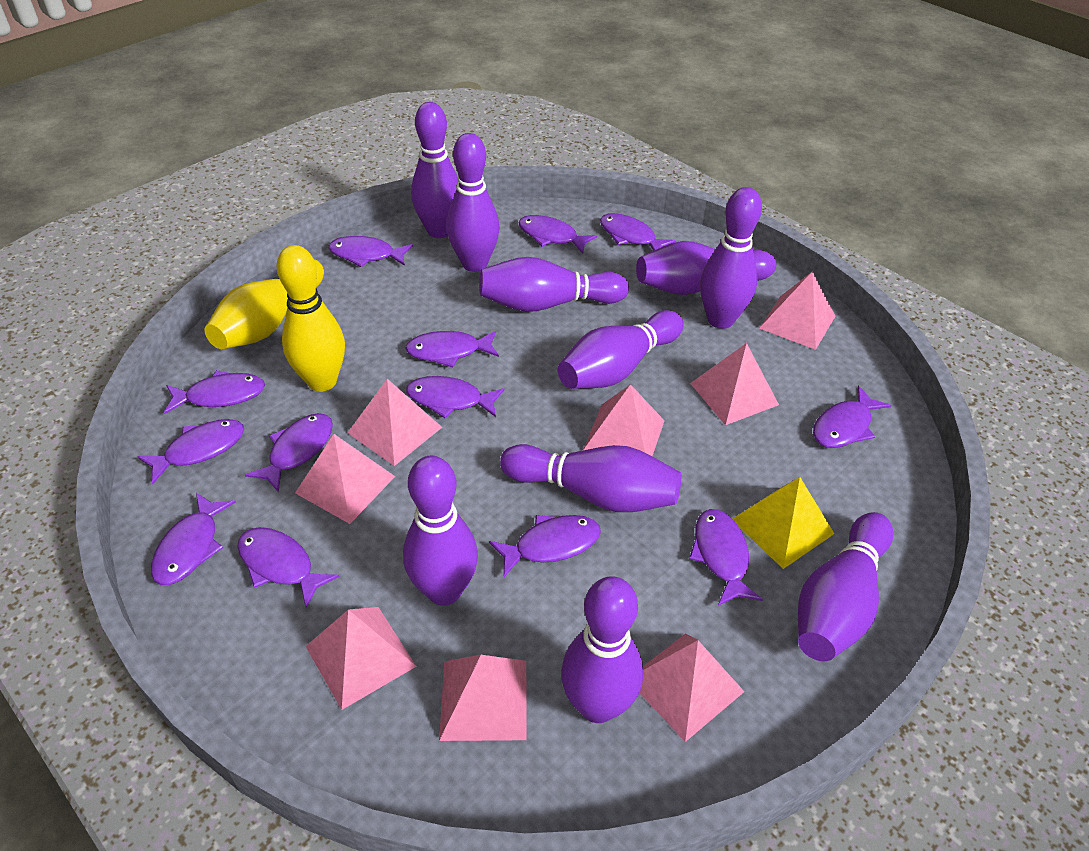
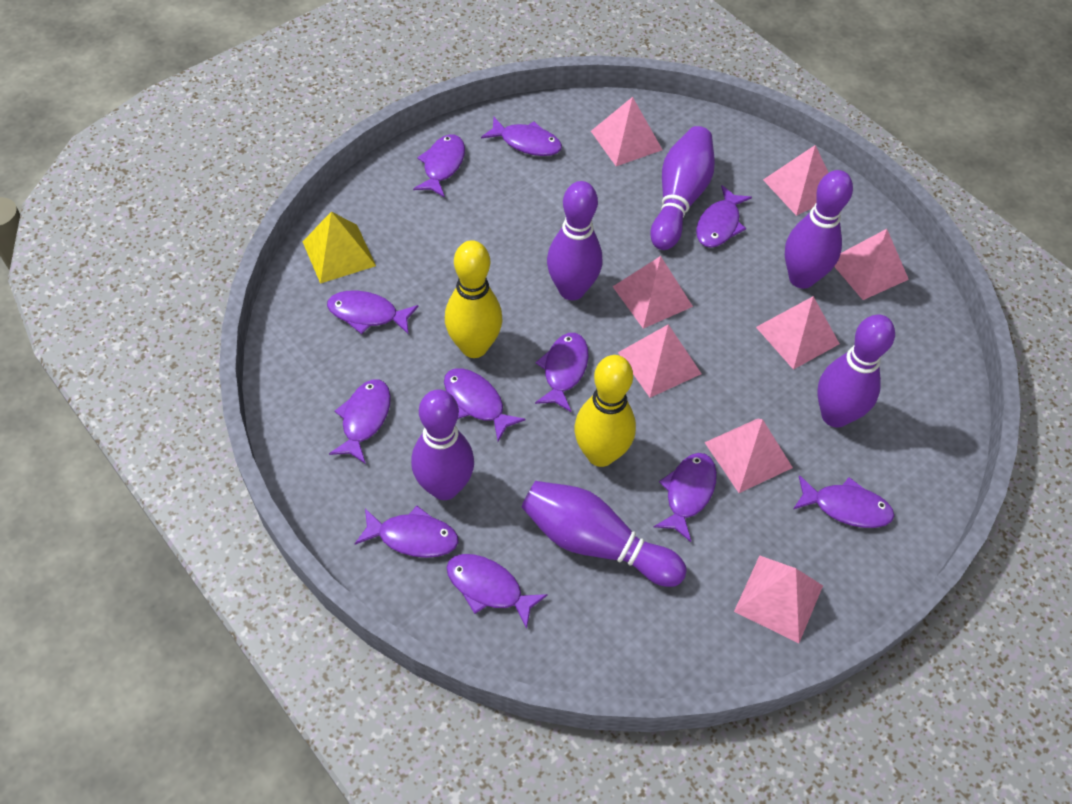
purple bowling pin: 10 -> 6
purple fish: 13 -> 11

